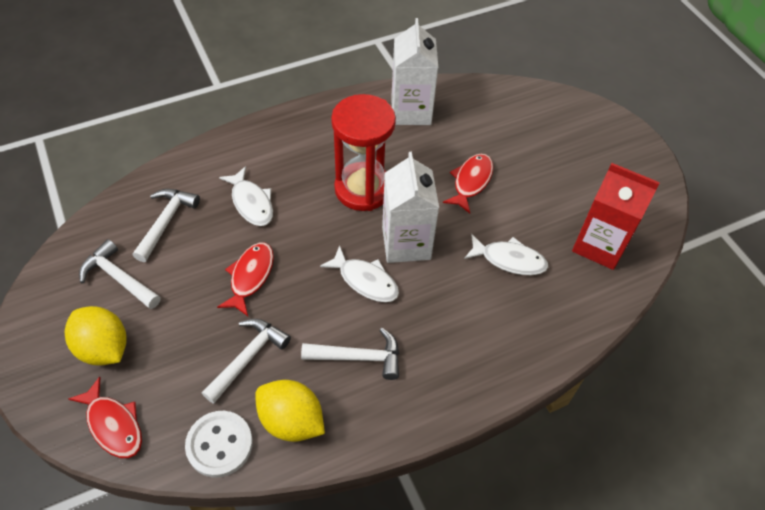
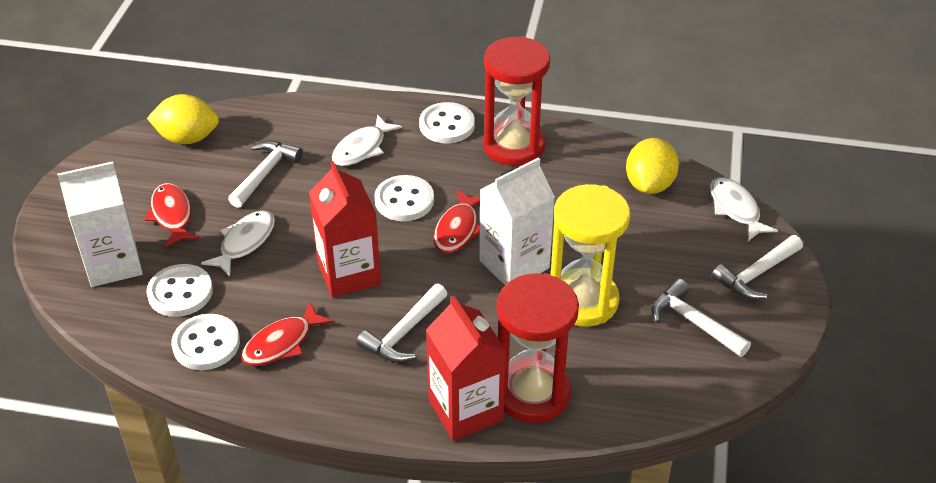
red carton: 1 -> 2
red hourglass: 1 -> 2
white button: 1 -> 4
yellow hourglass: 0 -> 1

